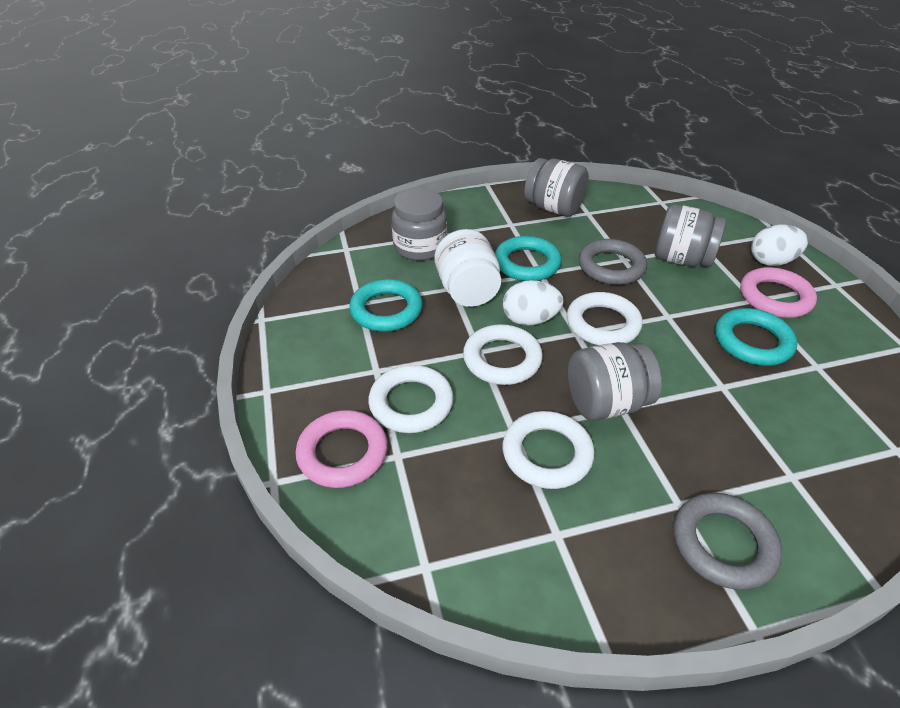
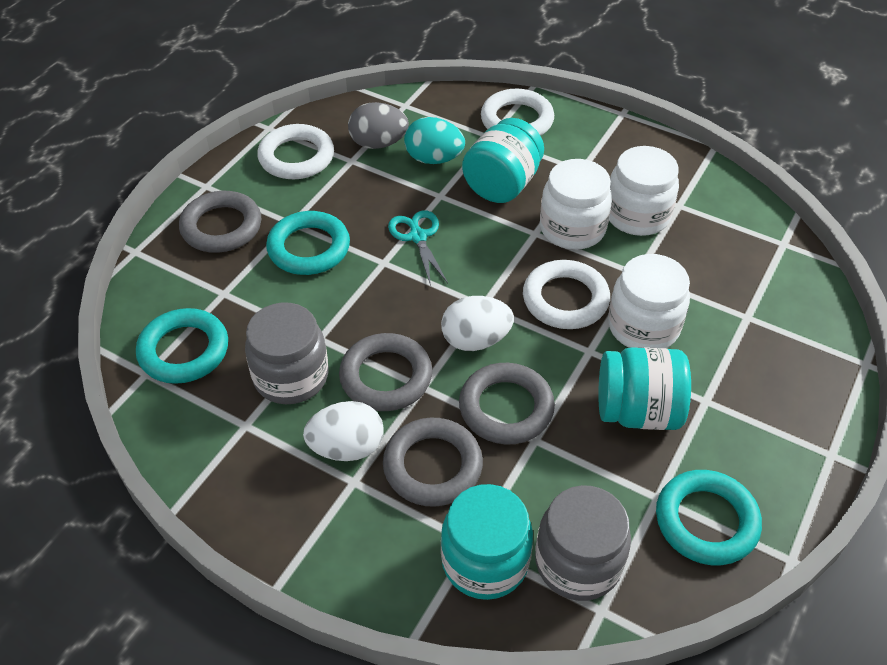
grey egg: 0 -> 1
grey jar: 4 -> 2
grey ring: 2 -> 4
pink ring: 2 -> 0
turquoise egg: 0 -> 1
turquoise jar: 0 -> 3
turquoise scissors: 0 -> 1
white jar: 1 -> 3
white ring: 4 -> 3

